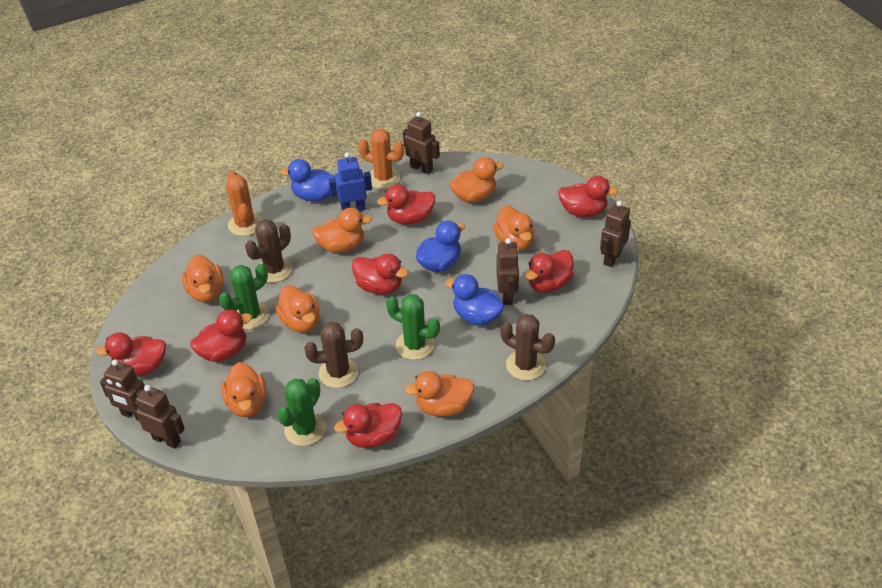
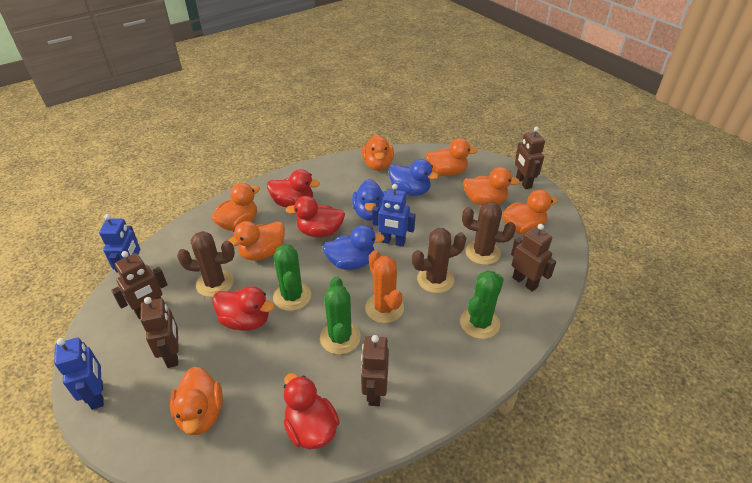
blue robot: 1 -> 3
orange cactus: 2 -> 1
red duck: 7 -> 4

